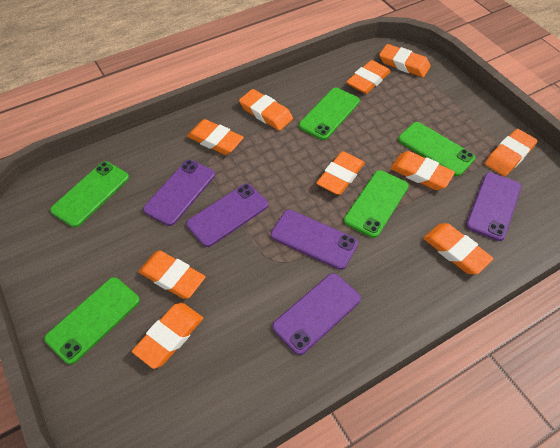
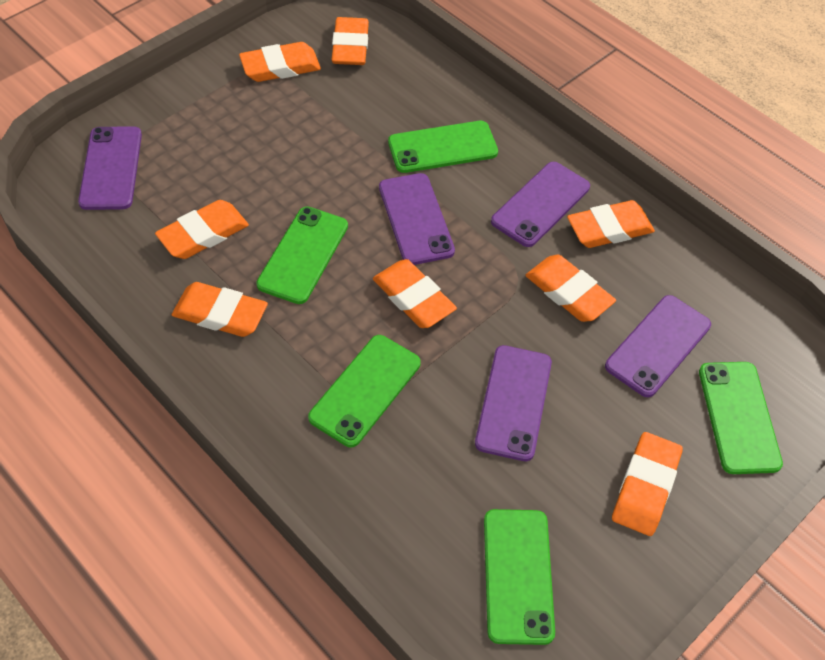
orange eraser: 10 -> 8

